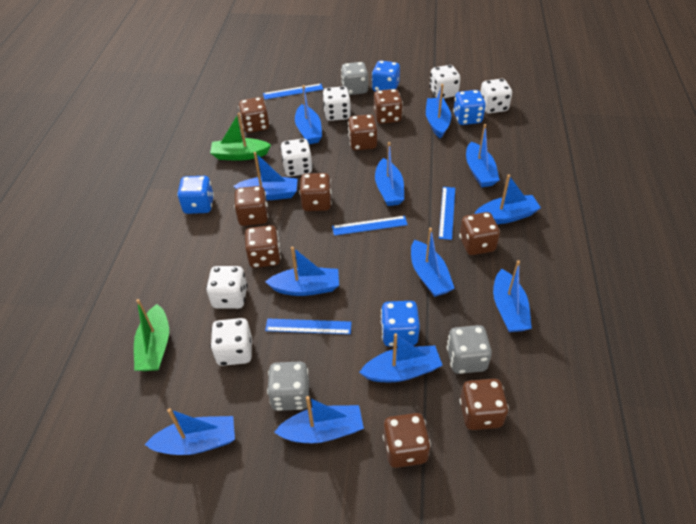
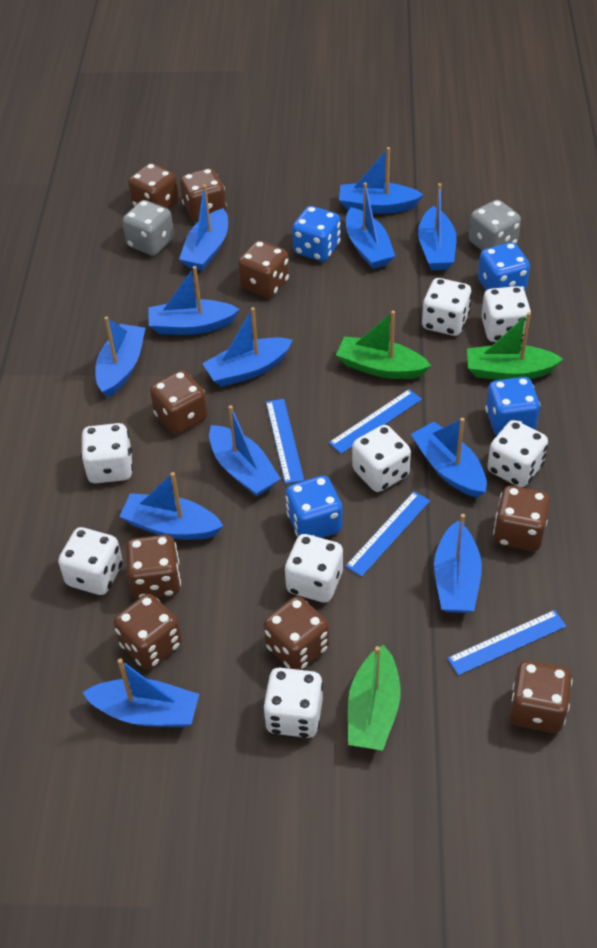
green boat: 2 -> 3
grey dice: 3 -> 2
white dice: 6 -> 8

